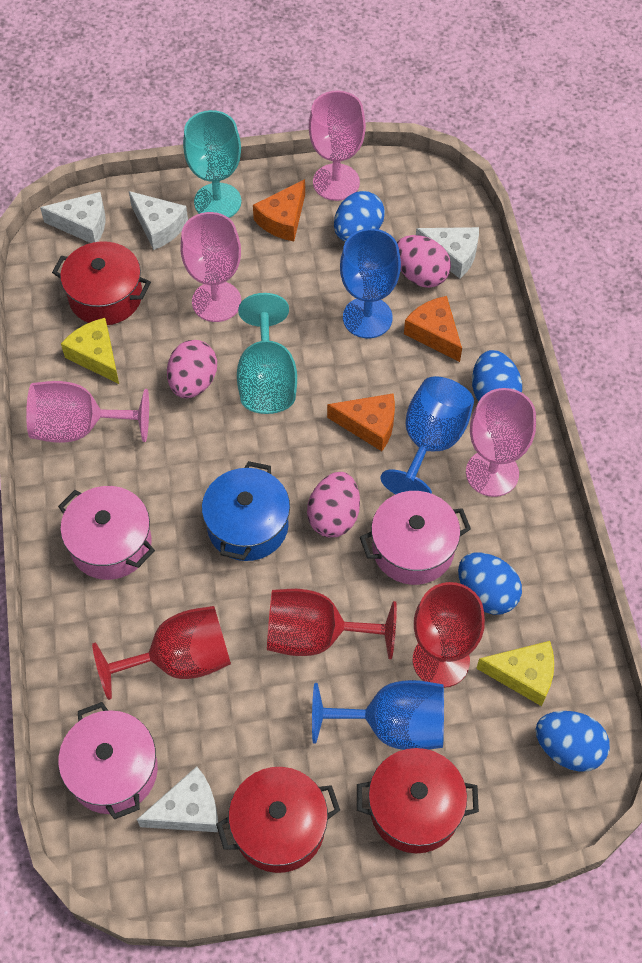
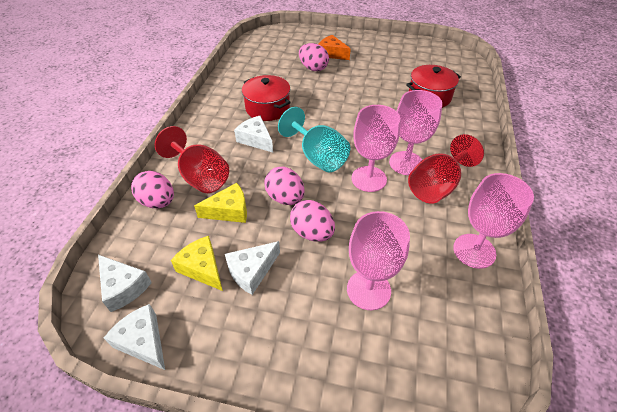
blue egg: 4 -> 0
blue goblet: 3 -> 0
blue pot: 1 -> 0
orange cheese: 3 -> 1
pink egg: 3 -> 4
pink pot: 3 -> 0
red goblet: 3 -> 2
red pot: 3 -> 2
turquoise goblet: 2 -> 1

